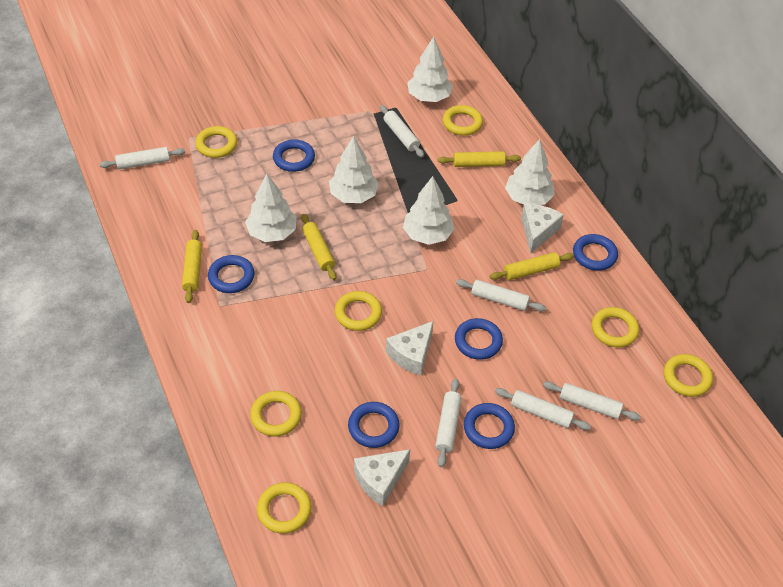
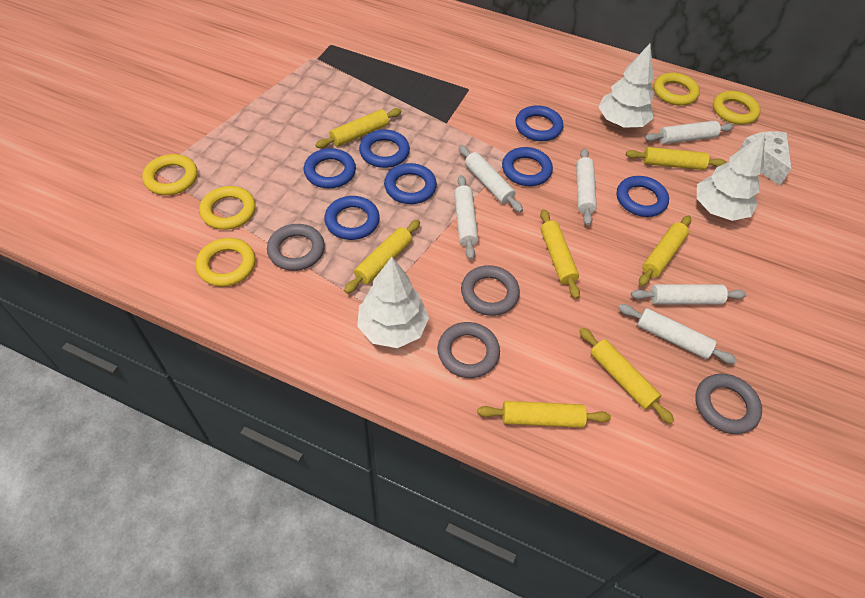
blue ring: 6 -> 7
grey ring: 0 -> 4
white cheese: 3 -> 1
white tree: 5 -> 3
yellow ring: 7 -> 5
yellow rolling pin: 4 -> 7

